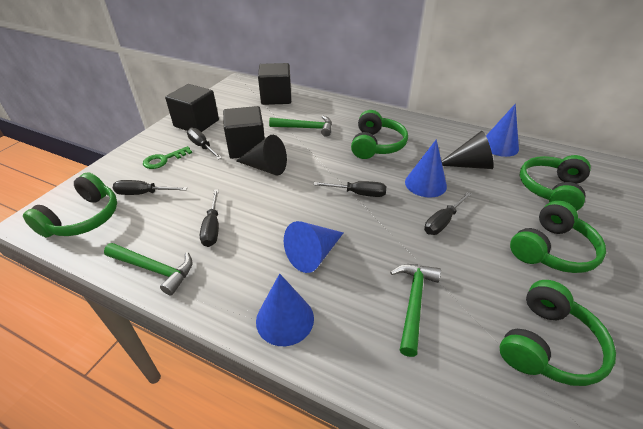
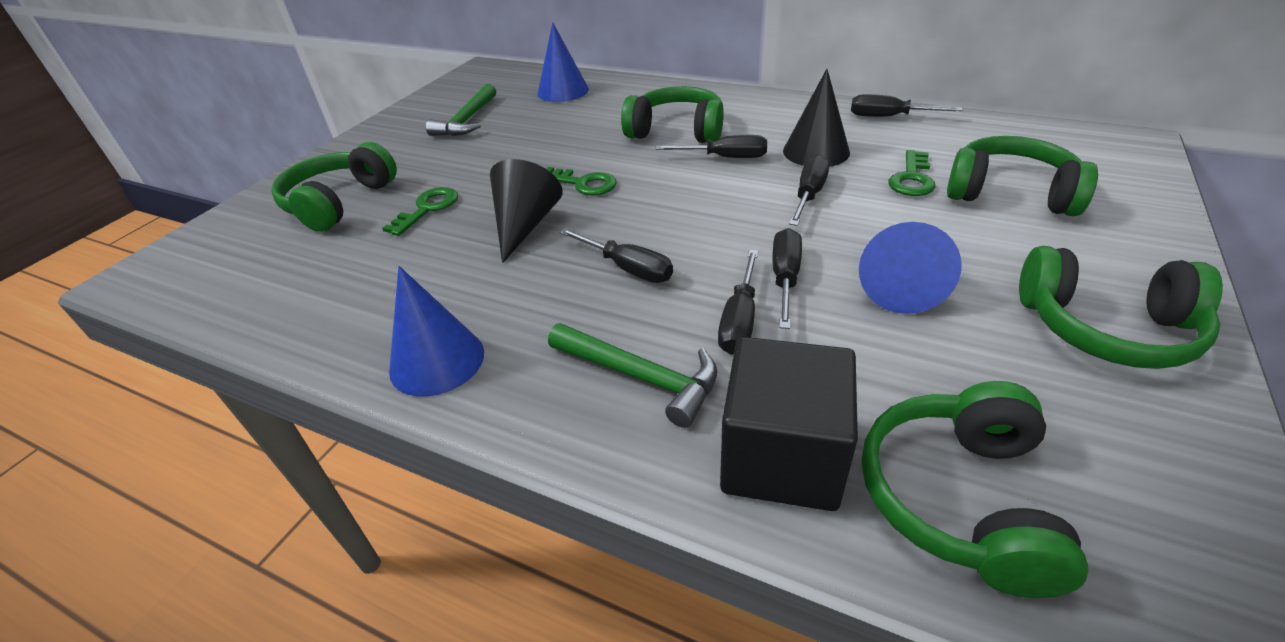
black cube: 3 -> 1
black screwdriver: 5 -> 6
blue cone: 4 -> 3
green hammer: 3 -> 2
green key: 1 -> 3

